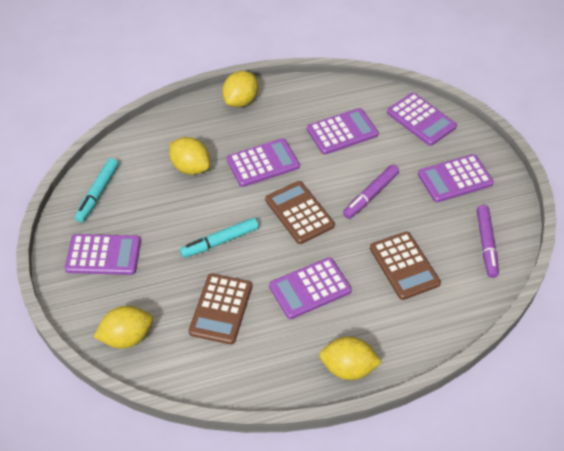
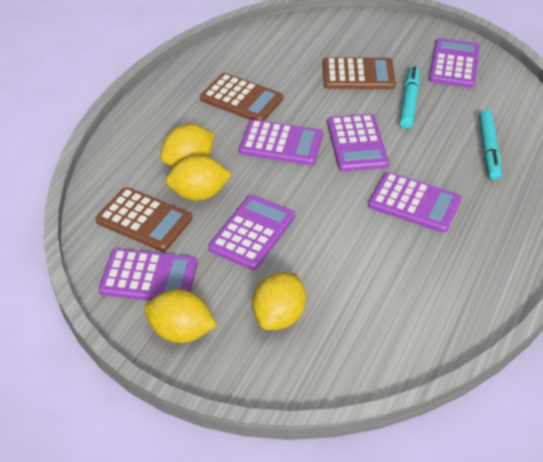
purple marker: 2 -> 0

